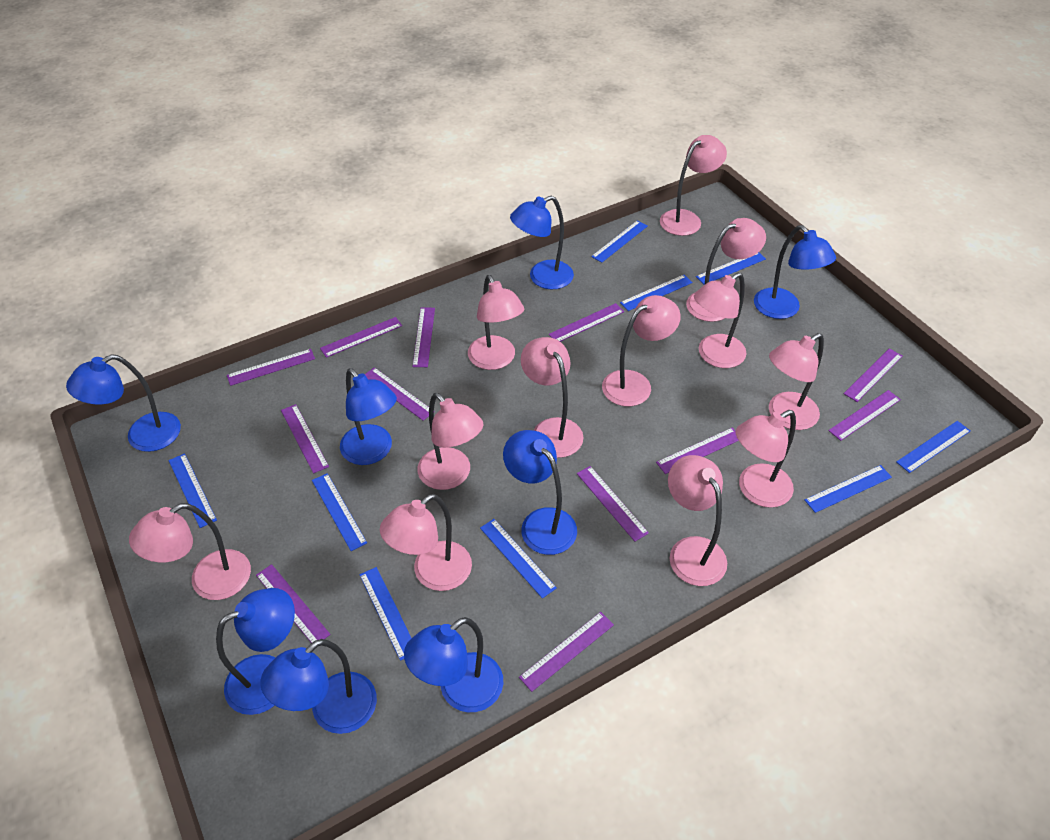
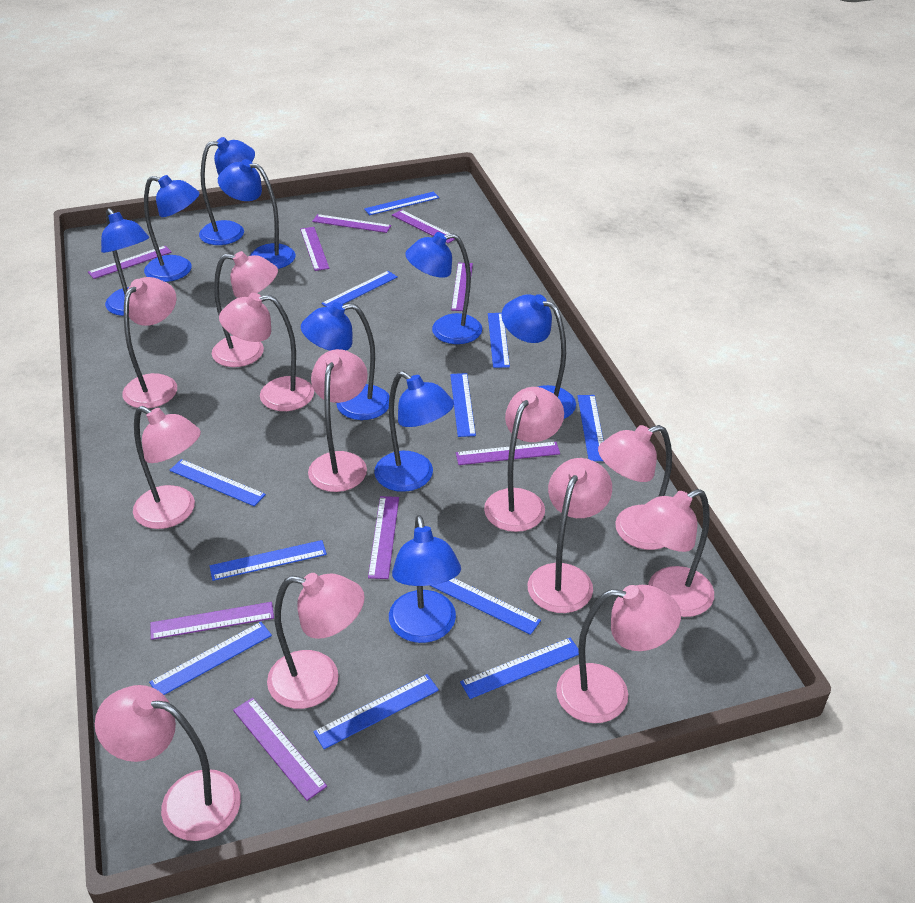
blue lamp: 8 -> 9
blue ruler: 9 -> 11
purple ruler: 12 -> 9

